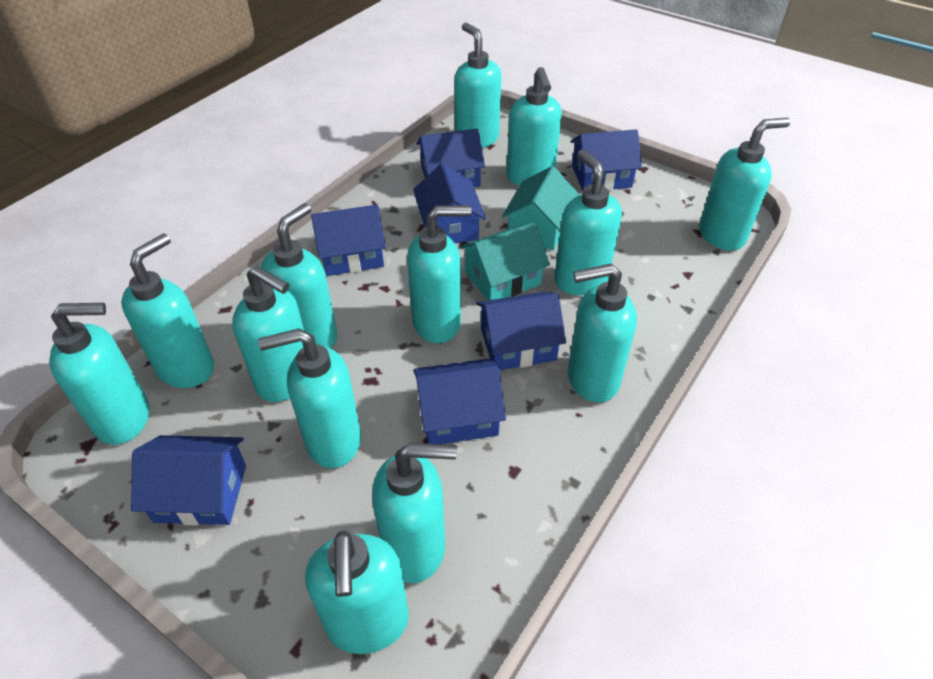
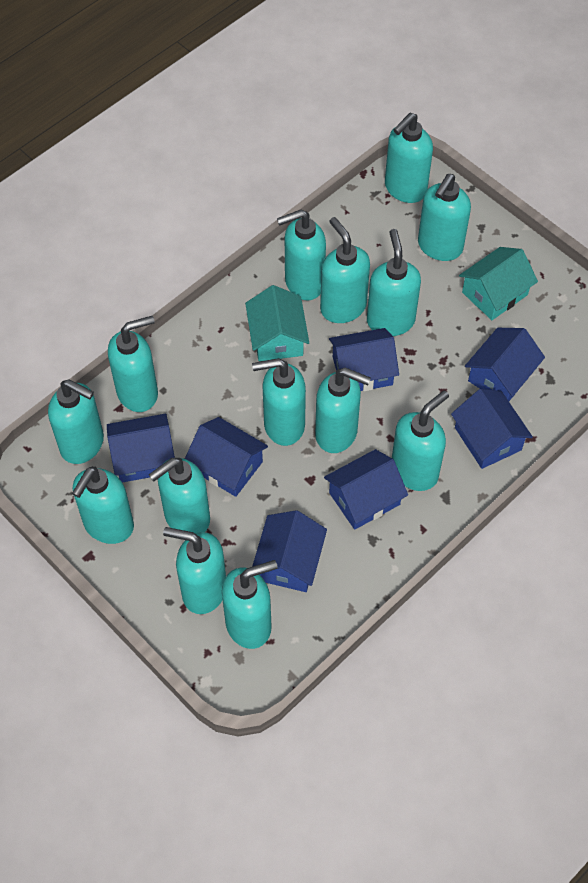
turquoise soap dispenser: 13 -> 14

